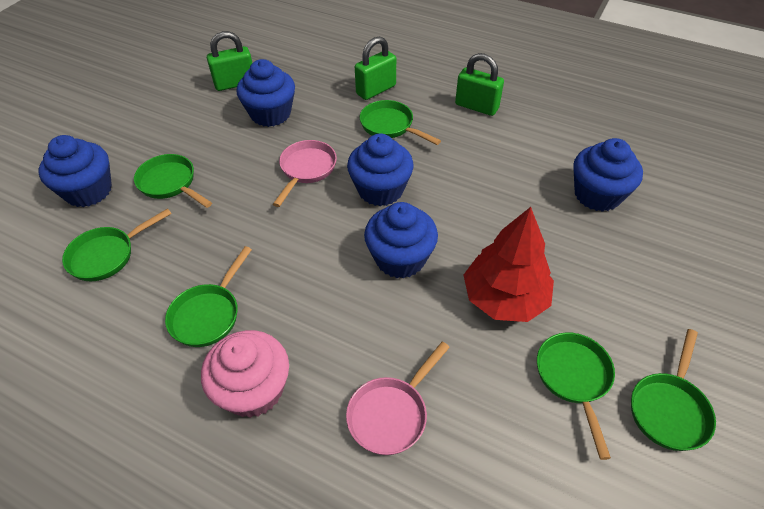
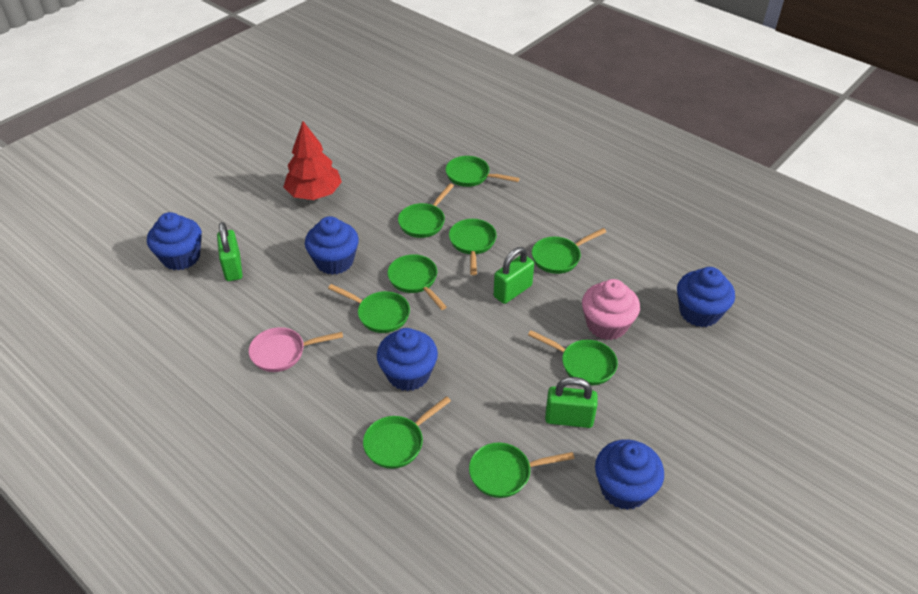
green pan: 6 -> 9
pink pan: 2 -> 1

